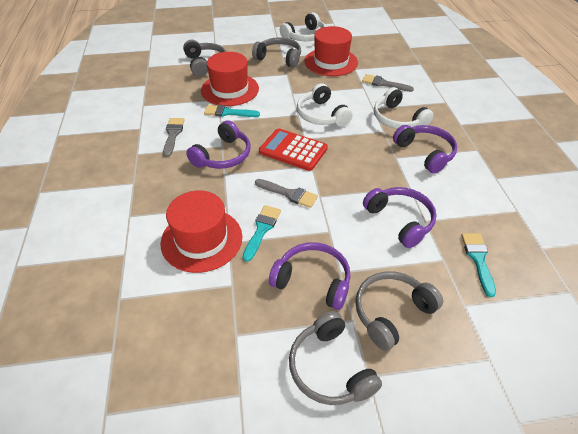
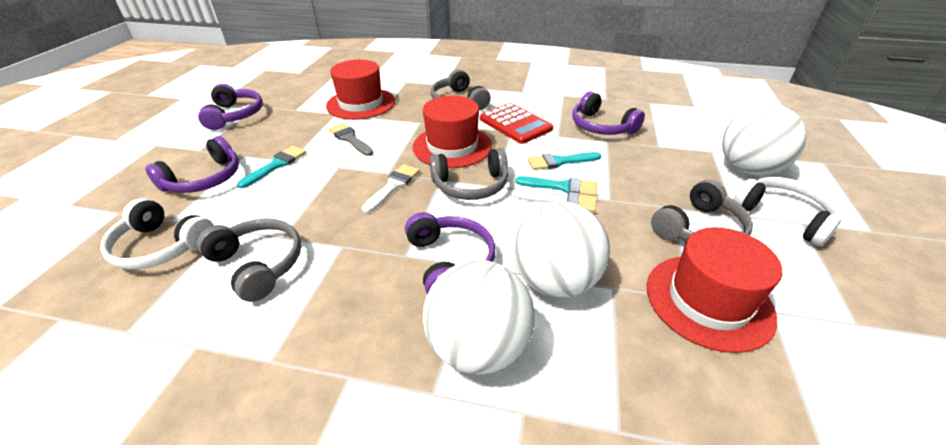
grey brush: 3 -> 1
white ball: 0 -> 3
white brush: 0 -> 2
white headphones: 3 -> 2

